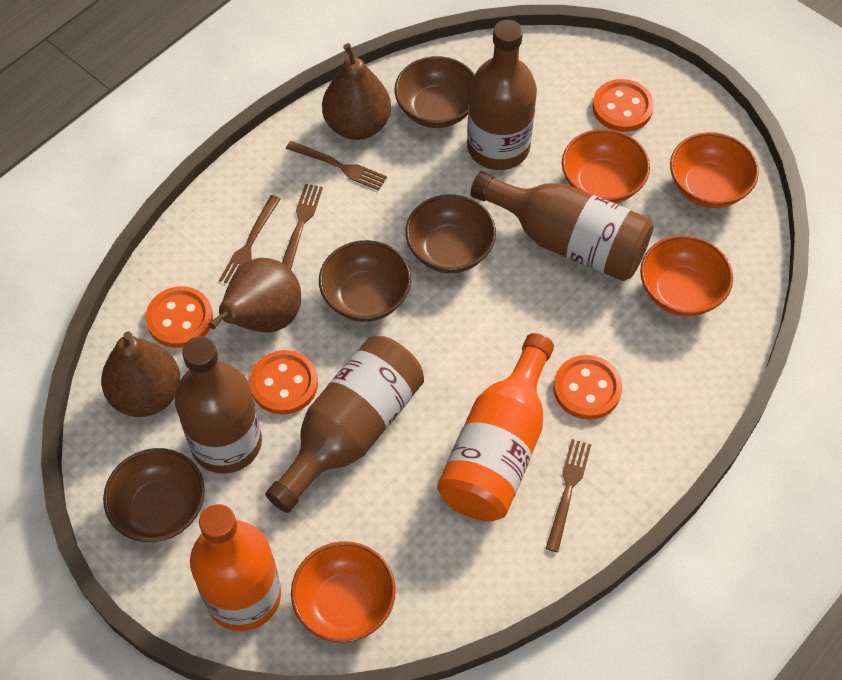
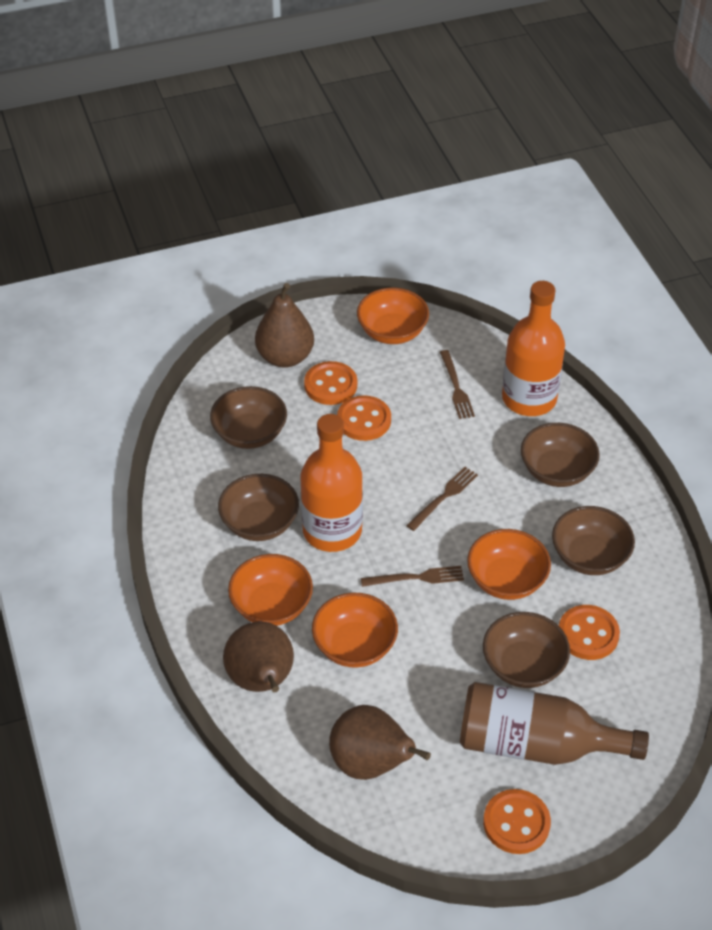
brown bottle: 4 -> 1
brown bowl: 4 -> 5
brown fork: 4 -> 3

